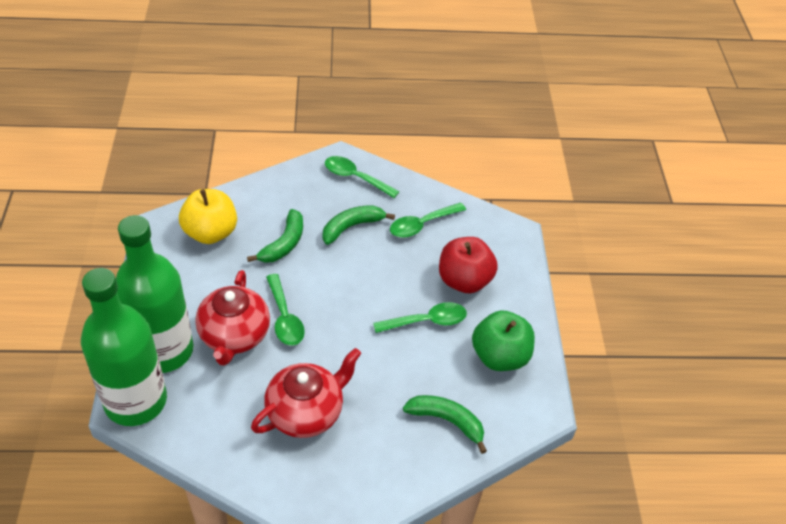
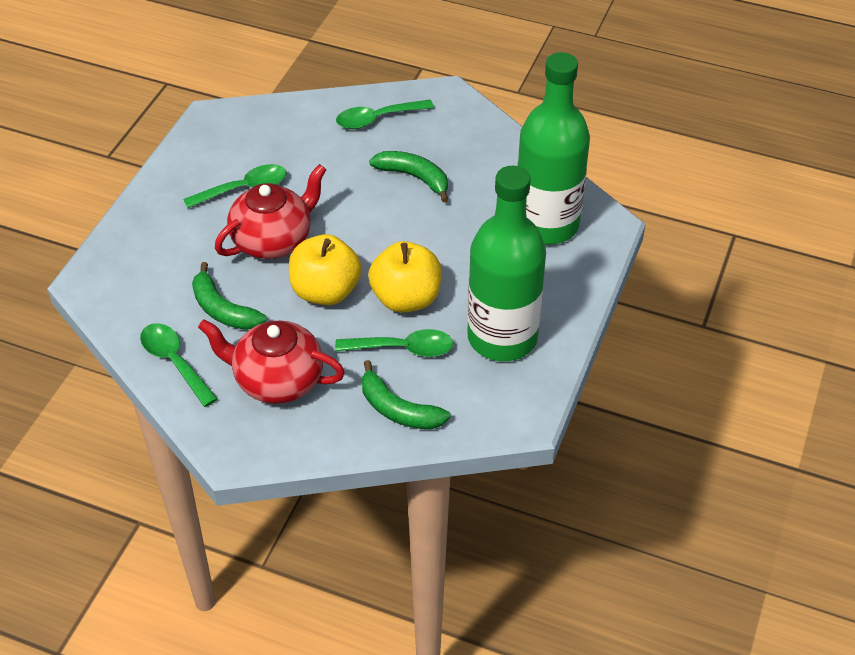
green apple: 1 -> 0
red apple: 1 -> 0
yellow apple: 1 -> 2

